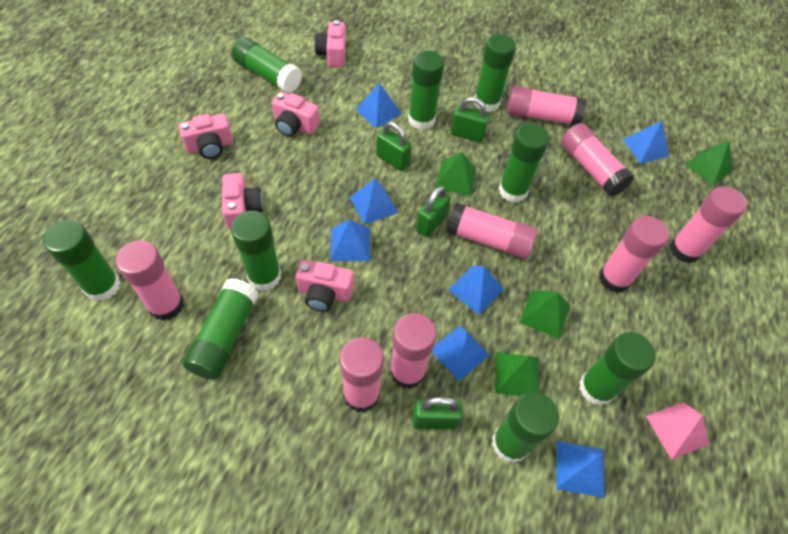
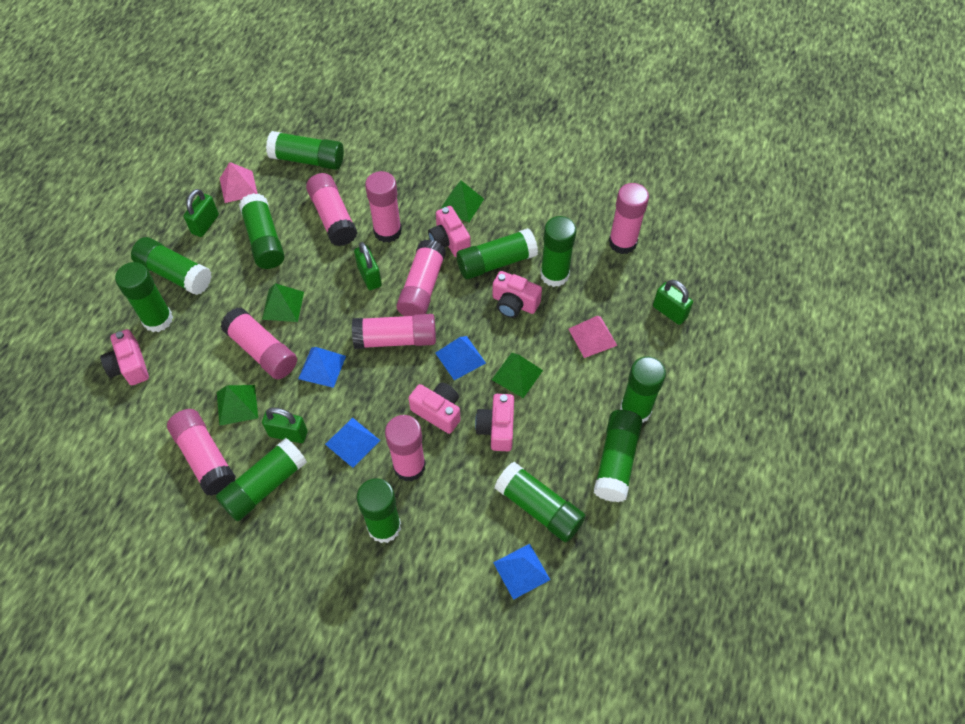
blue pyramid: 7 -> 4
green glue stick: 9 -> 11
pink pyramid: 1 -> 2

